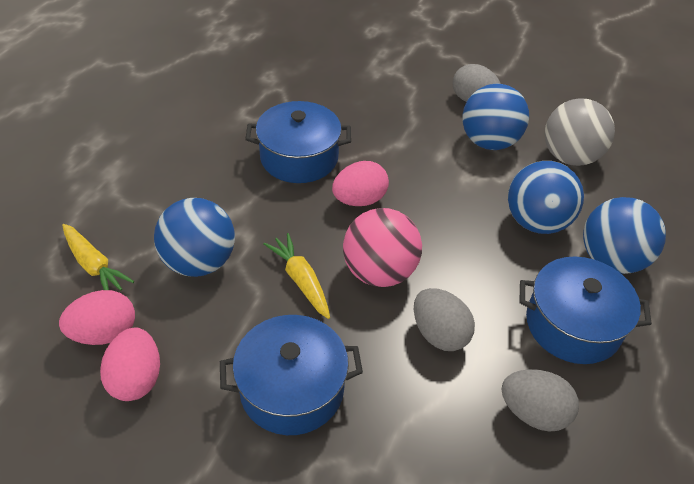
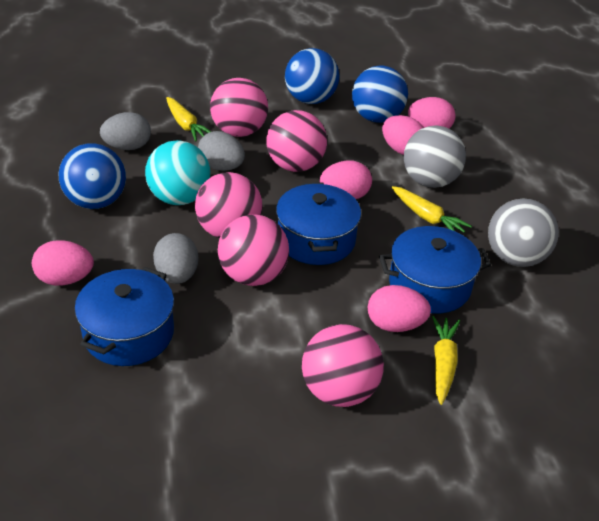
blue ball: 4 -> 3
grey ball: 1 -> 2
pink ball: 1 -> 5
pink egg: 3 -> 5
turquoise ball: 0 -> 1
yellow carrot: 2 -> 3

